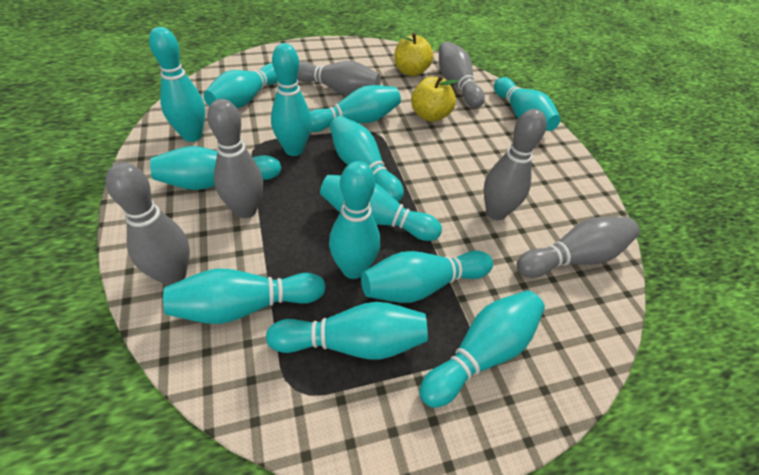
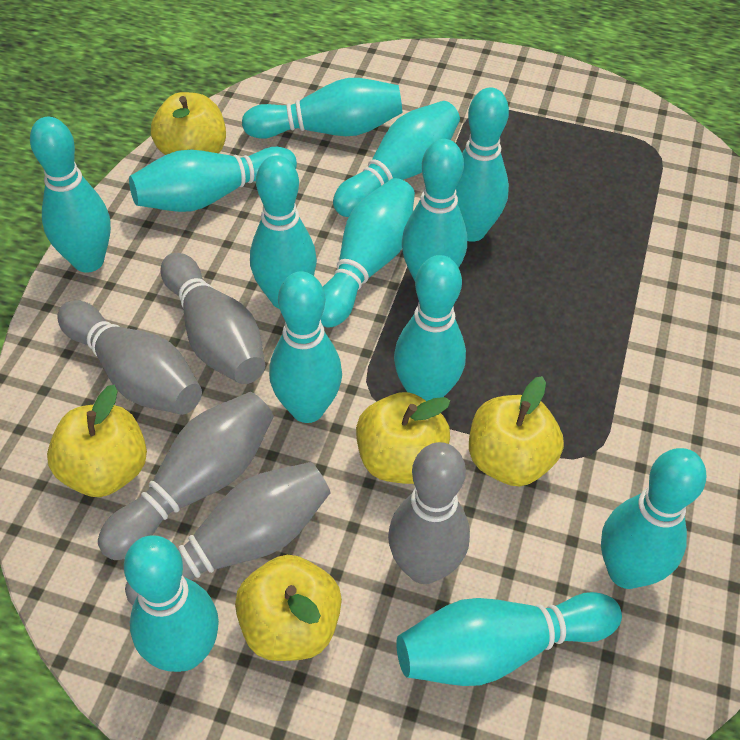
grey bowling pin: 6 -> 5
yellow apple: 2 -> 5

